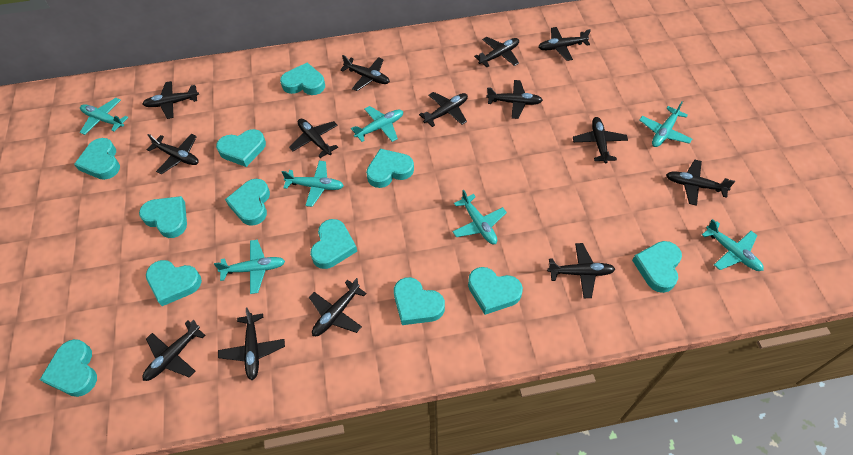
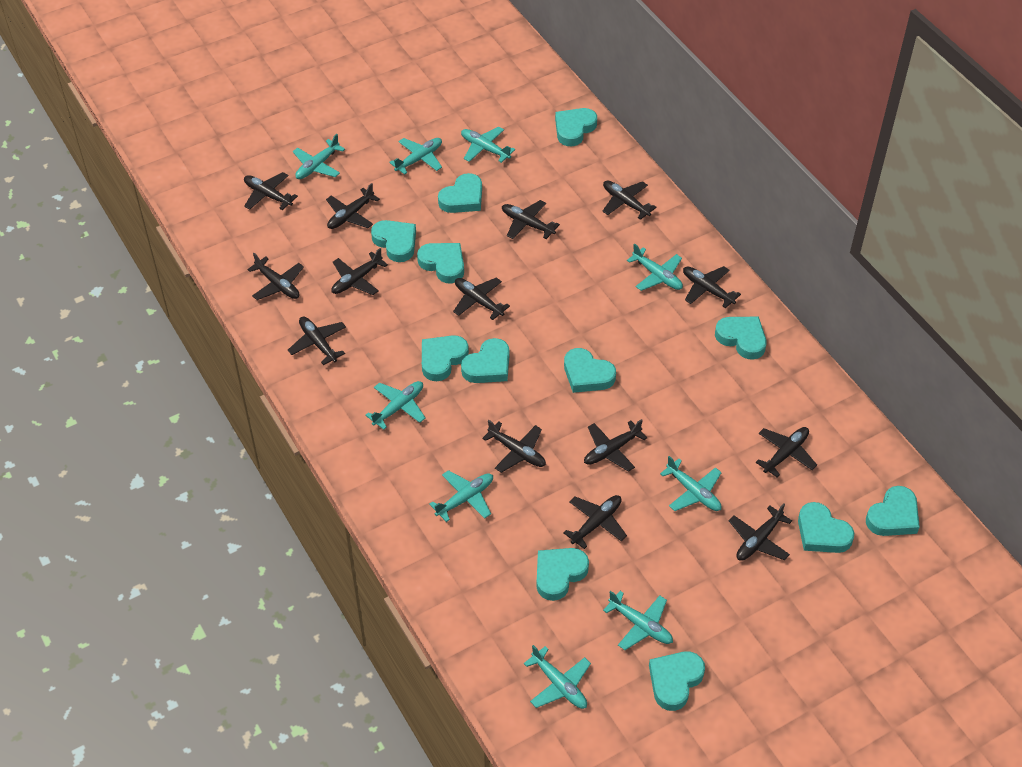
turquoise plane: 7 -> 9

